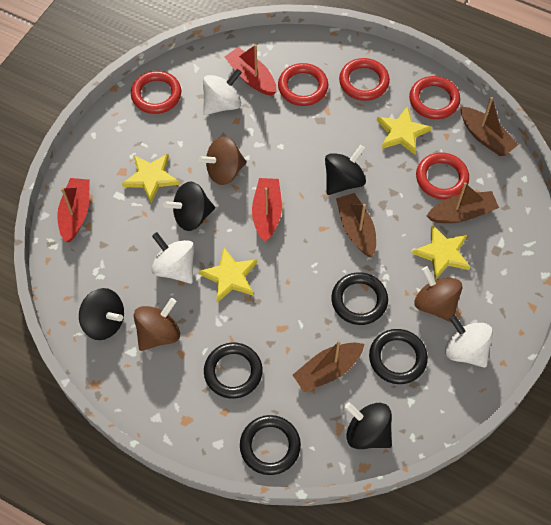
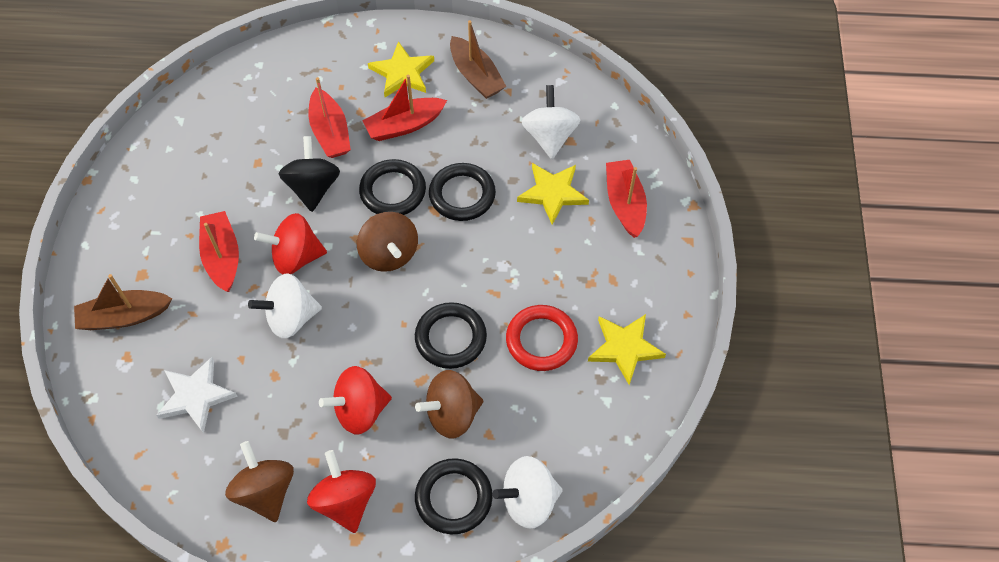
black spinning top: 4 -> 1
brown boat: 4 -> 2
red boat: 3 -> 4
red ring: 5 -> 1
red spinning top: 0 -> 3
white star: 0 -> 1
yellow star: 4 -> 3

